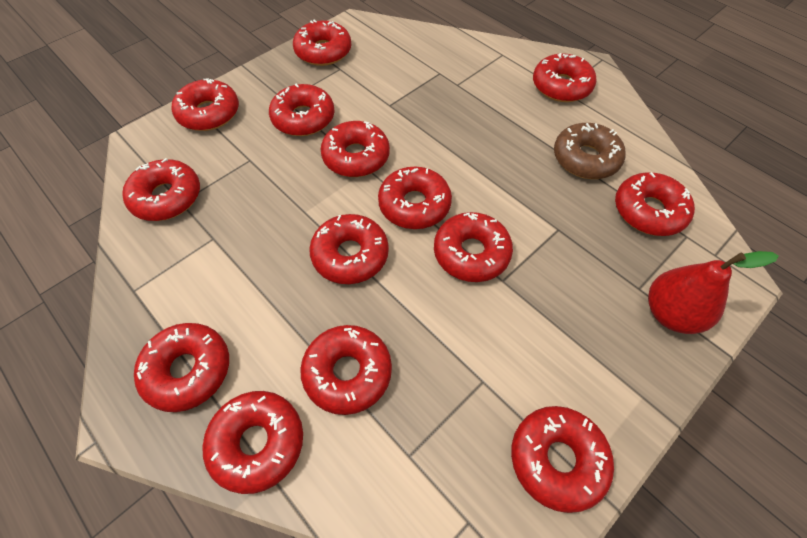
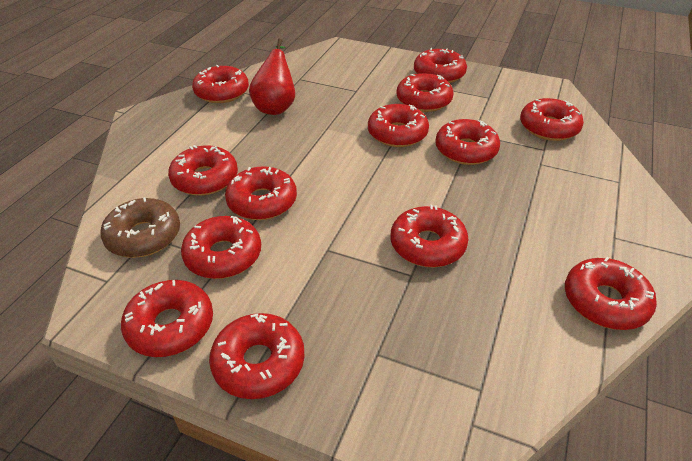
red donut: 14 -> 13

